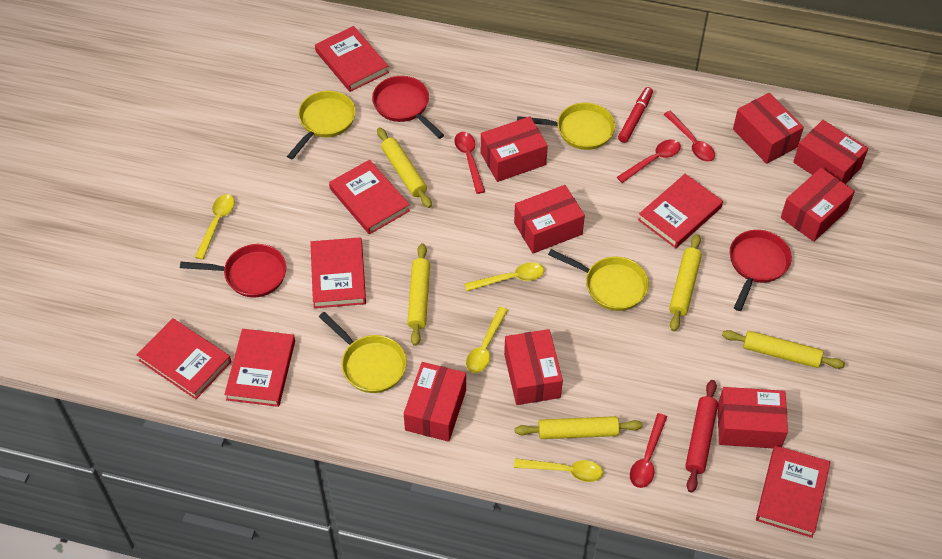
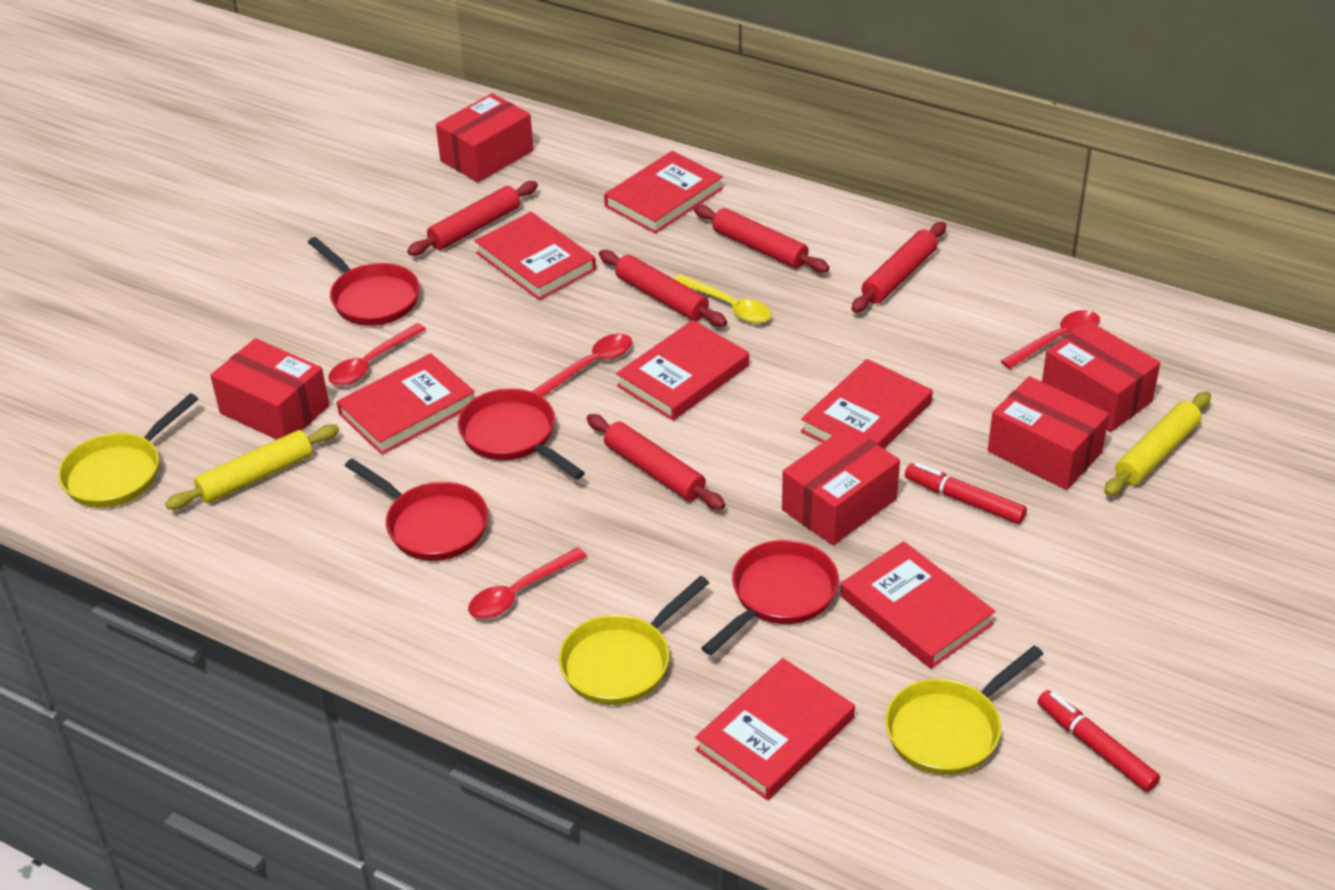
red box: 8 -> 5
red marker: 1 -> 2
red pan: 3 -> 4
red rolling pin: 1 -> 5
yellow pan: 4 -> 3
yellow rolling pin: 5 -> 2
yellow spoon: 4 -> 1

